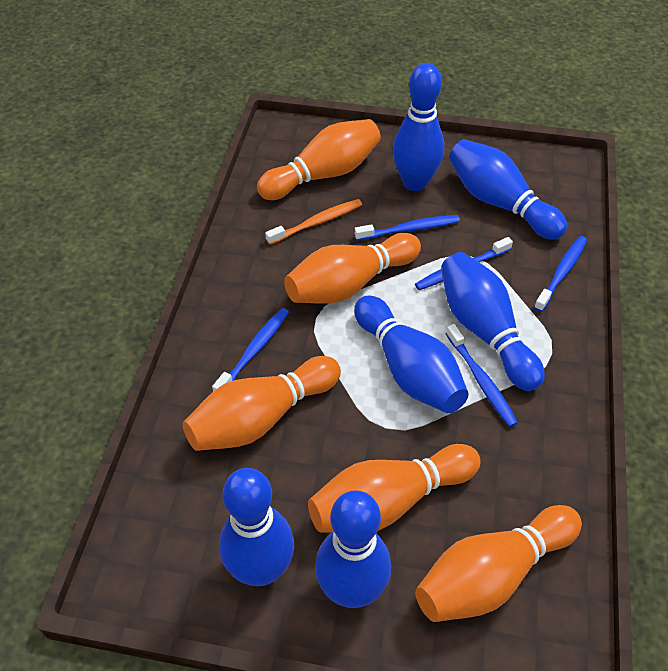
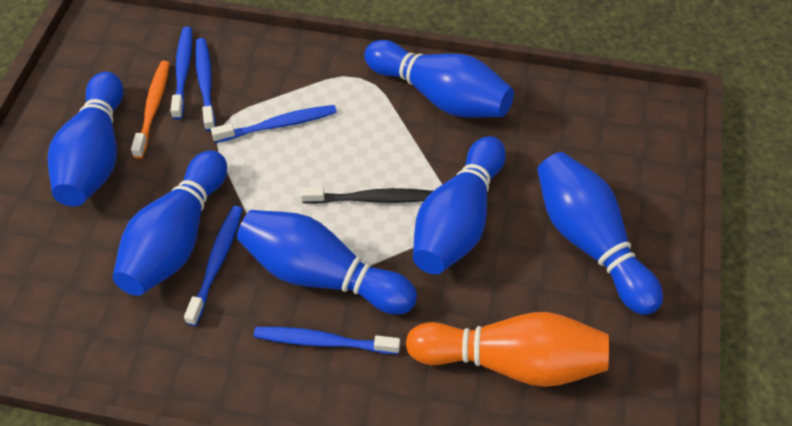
black toothbrush: 0 -> 1
orange bowling pin: 5 -> 1

